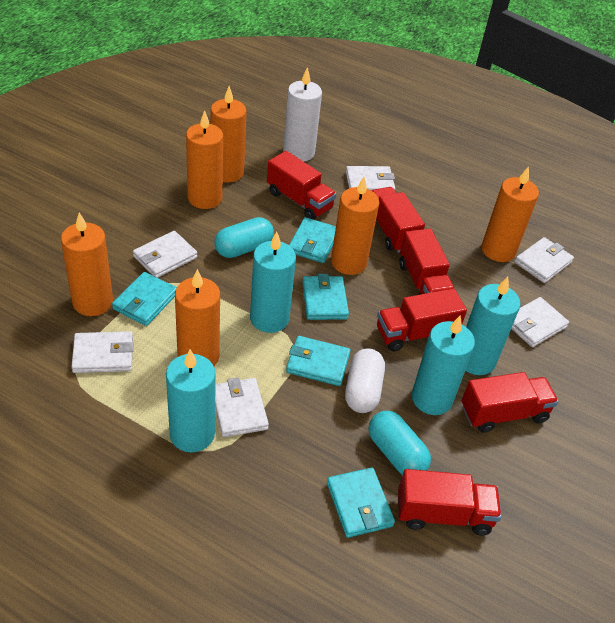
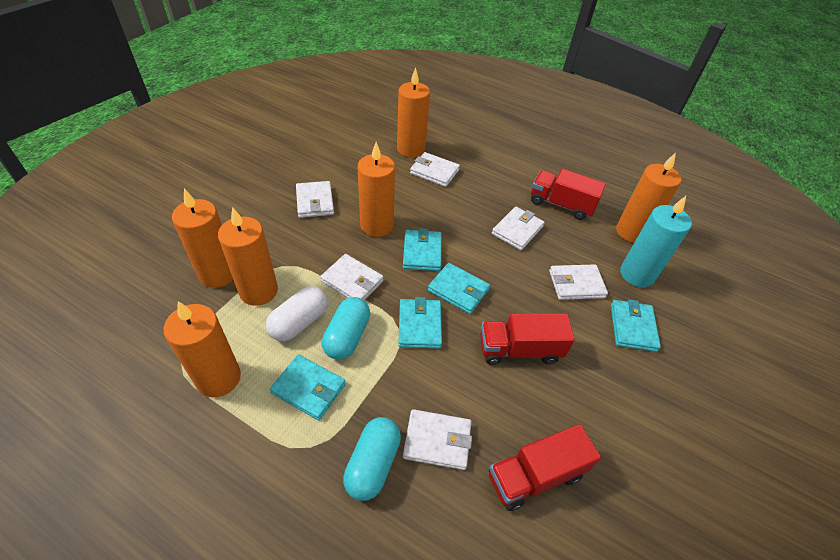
red truck: 6 -> 3
turquoise candle: 4 -> 1
white candle: 1 -> 0

